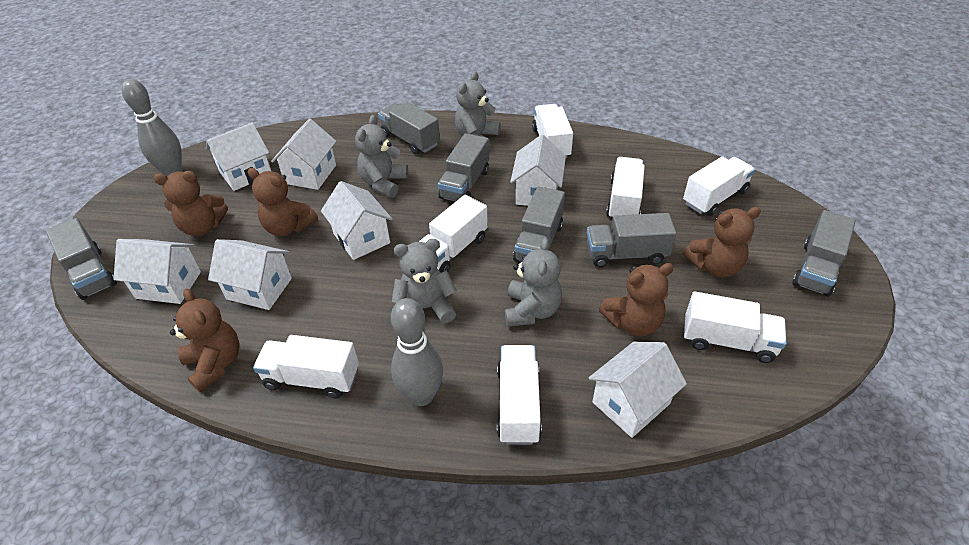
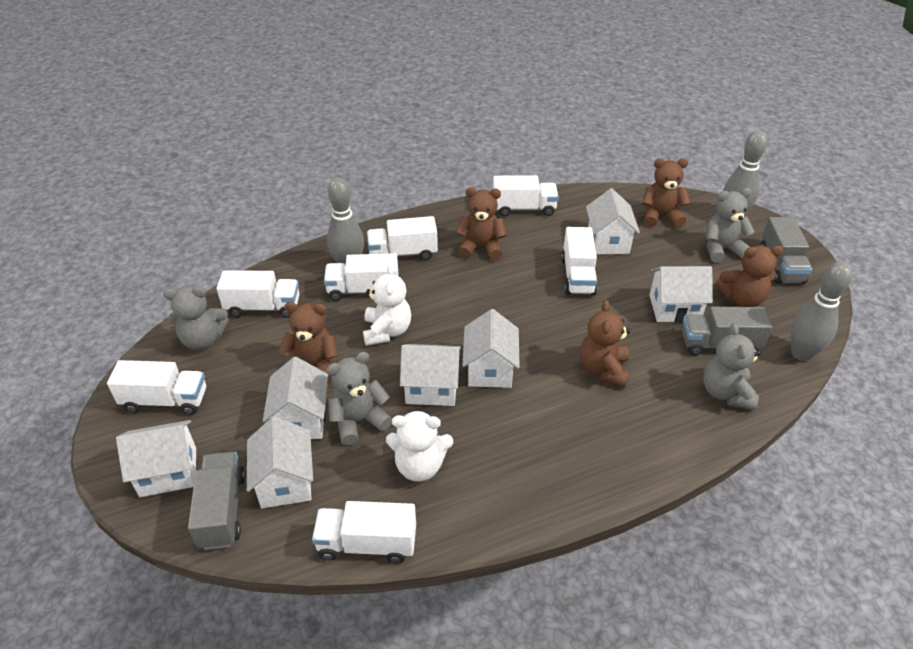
grey bowling pin: 2 -> 3
grey truck: 6 -> 3
white teddy bear: 0 -> 2

